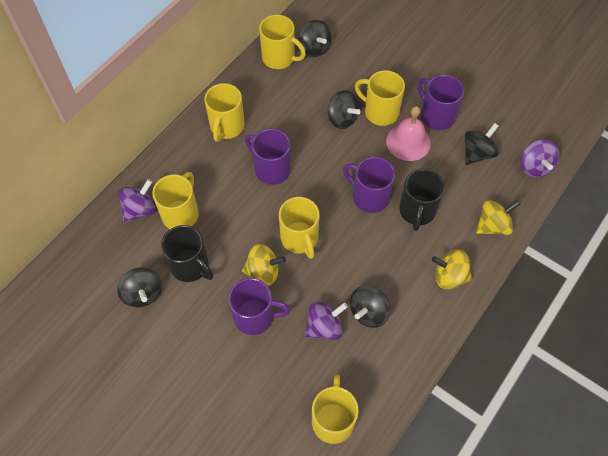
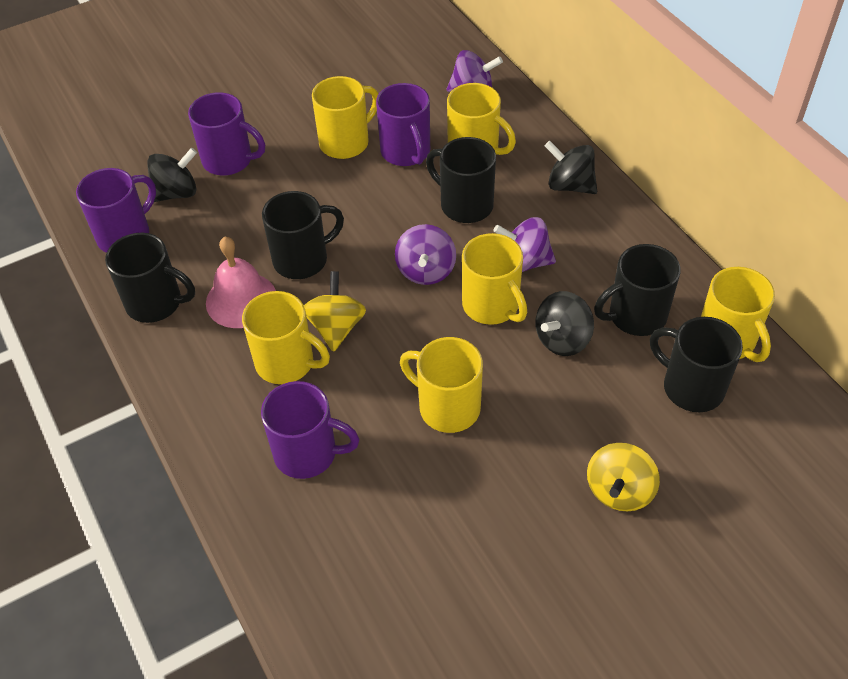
black mug: 2 -> 5
black spinning top: 5 -> 3
yellow spinning top: 3 -> 2

